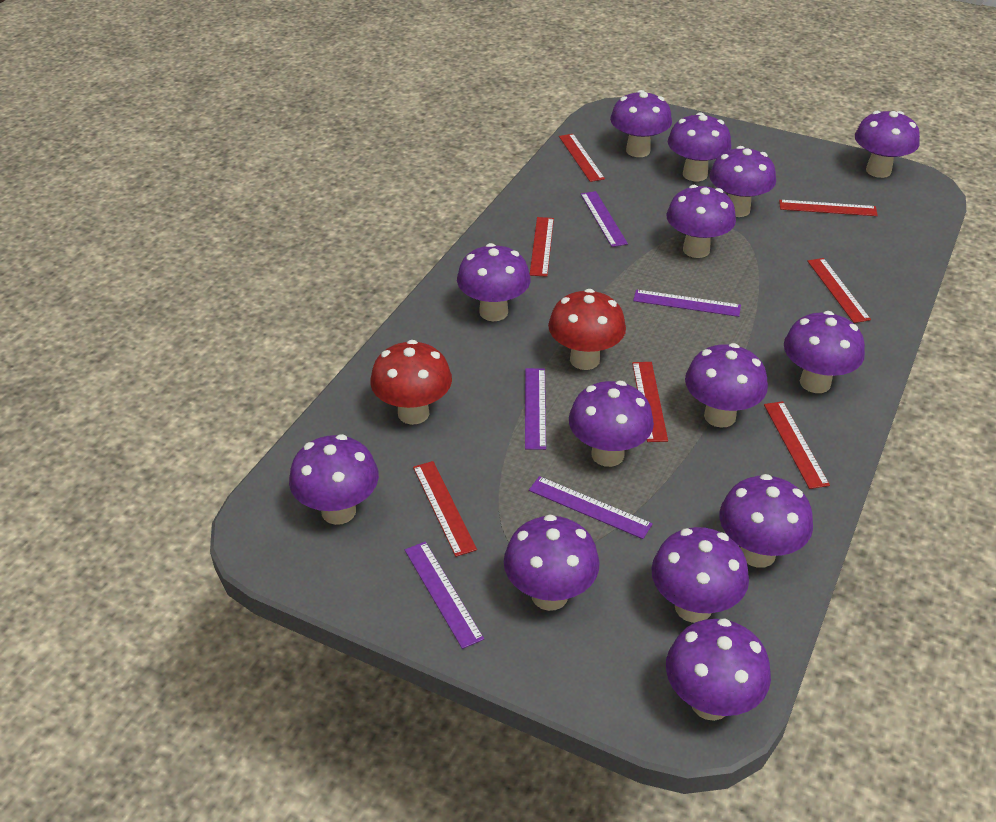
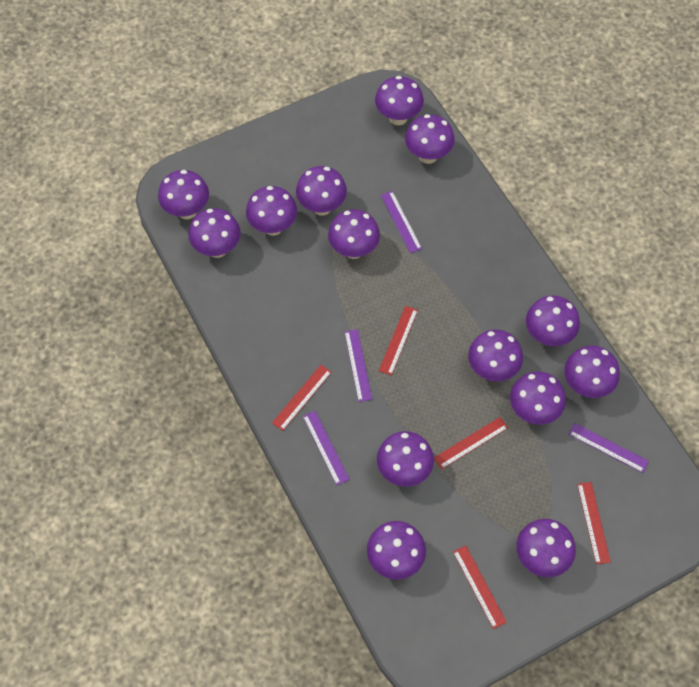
purple ruler: 5 -> 4
red mushroom: 2 -> 0
red ruler: 7 -> 5

